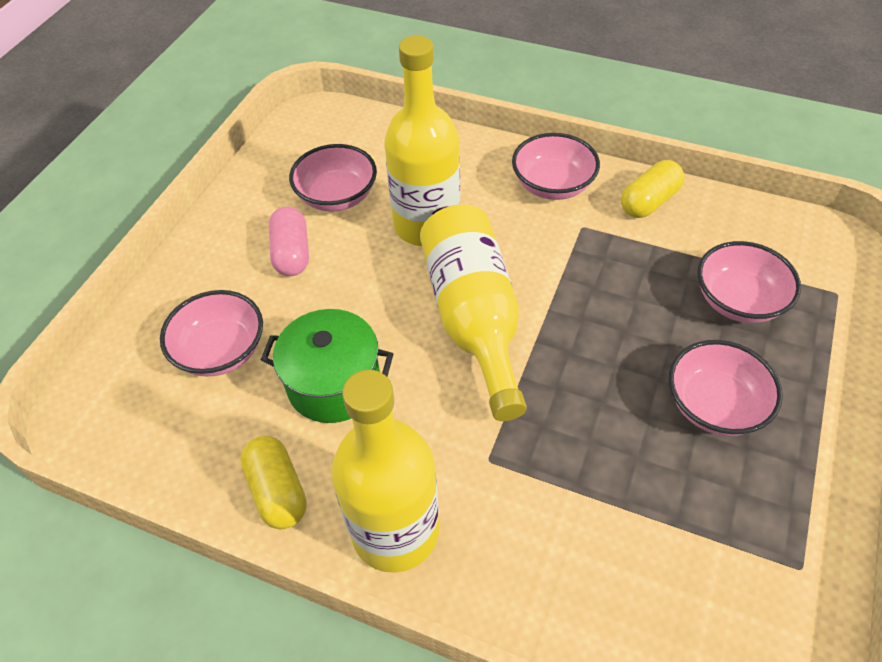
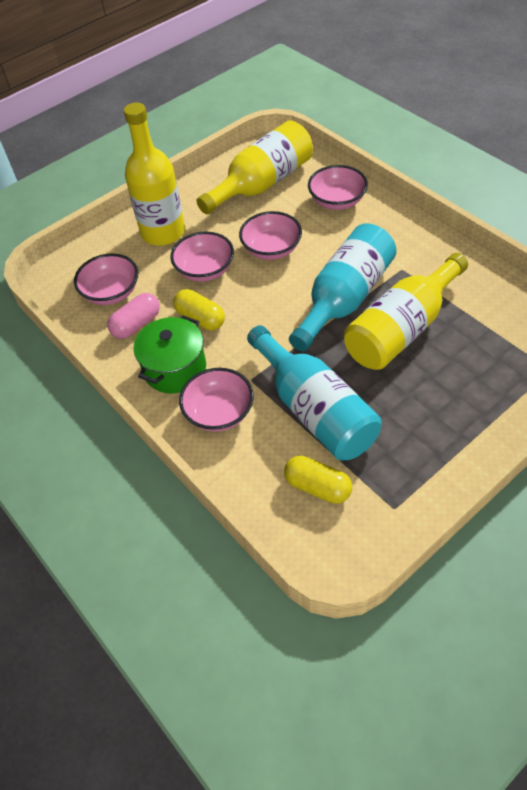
turquoise bottle: 0 -> 2

